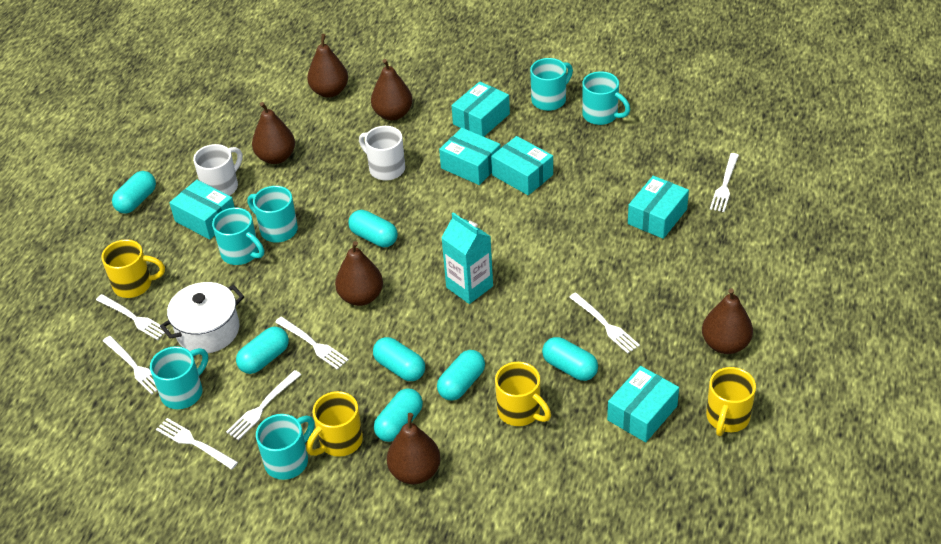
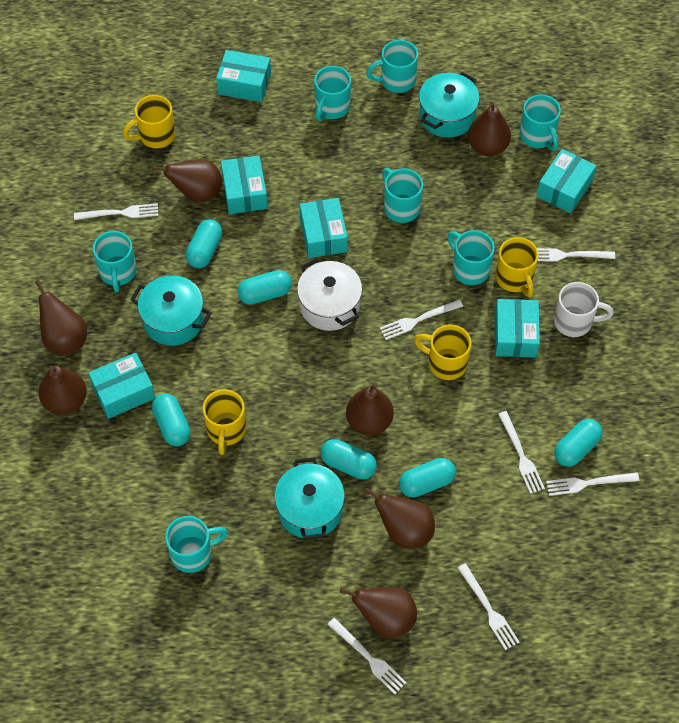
brown pear: 6 -> 7
turquoise capsule: 7 -> 6
turquoise carton: 1 -> 0
turquoise mug: 6 -> 7
turquoise pot: 0 -> 3
white mug: 2 -> 1

